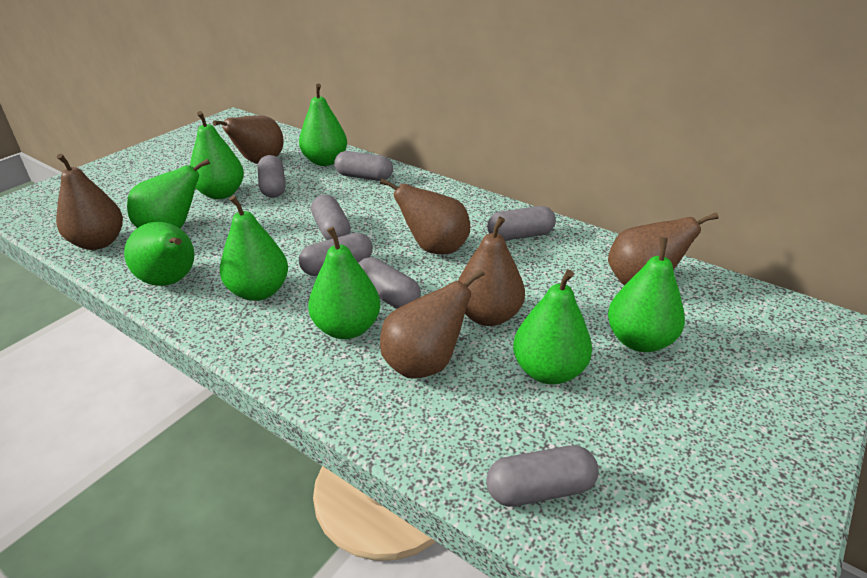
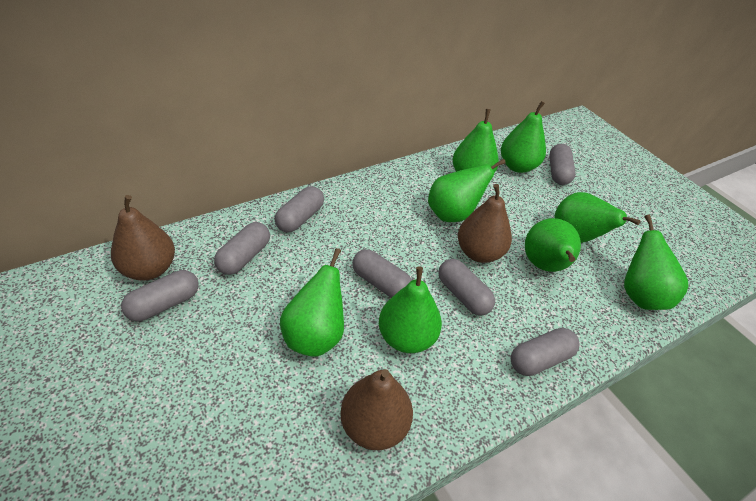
brown pear: 6 -> 3

